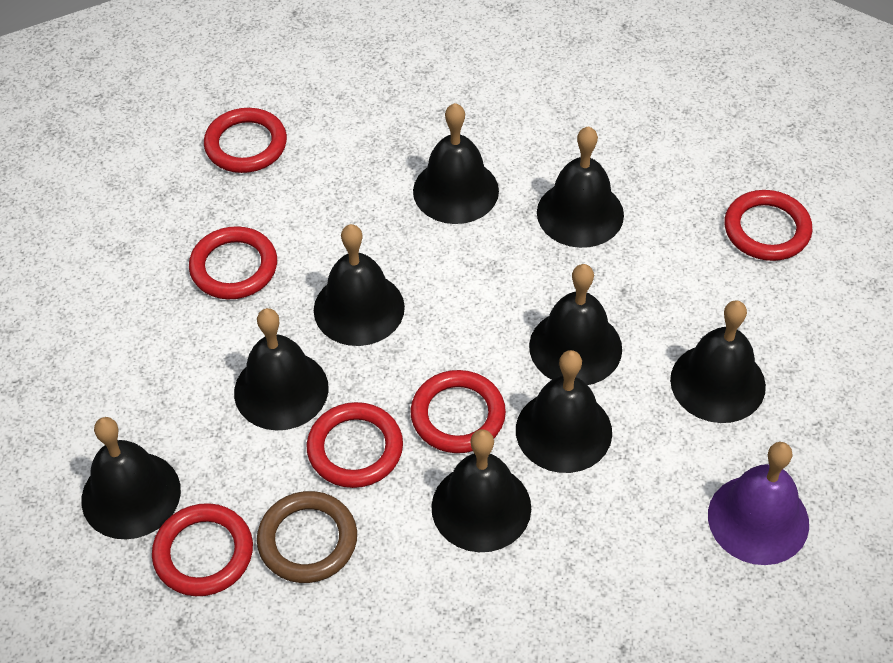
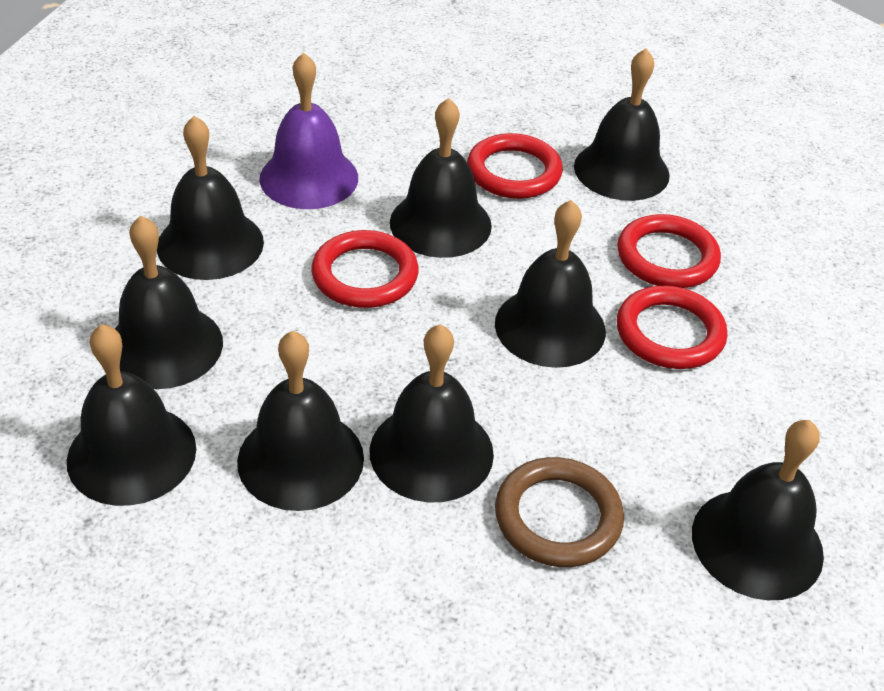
red ring: 6 -> 4

